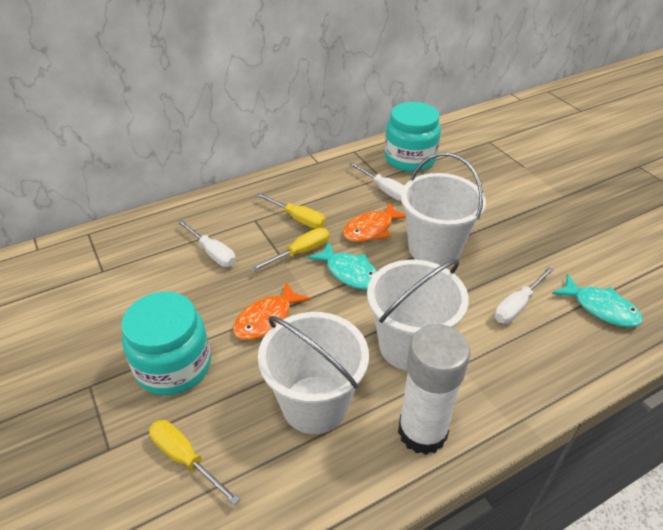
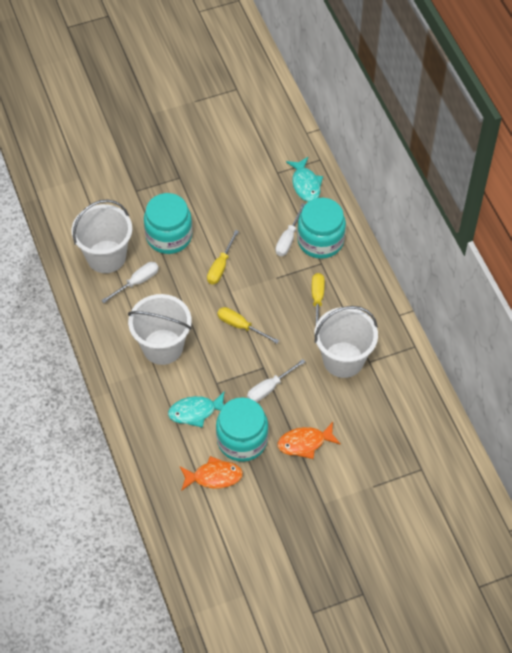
turquoise jar: 2 -> 3
white glue stick: 1 -> 0

